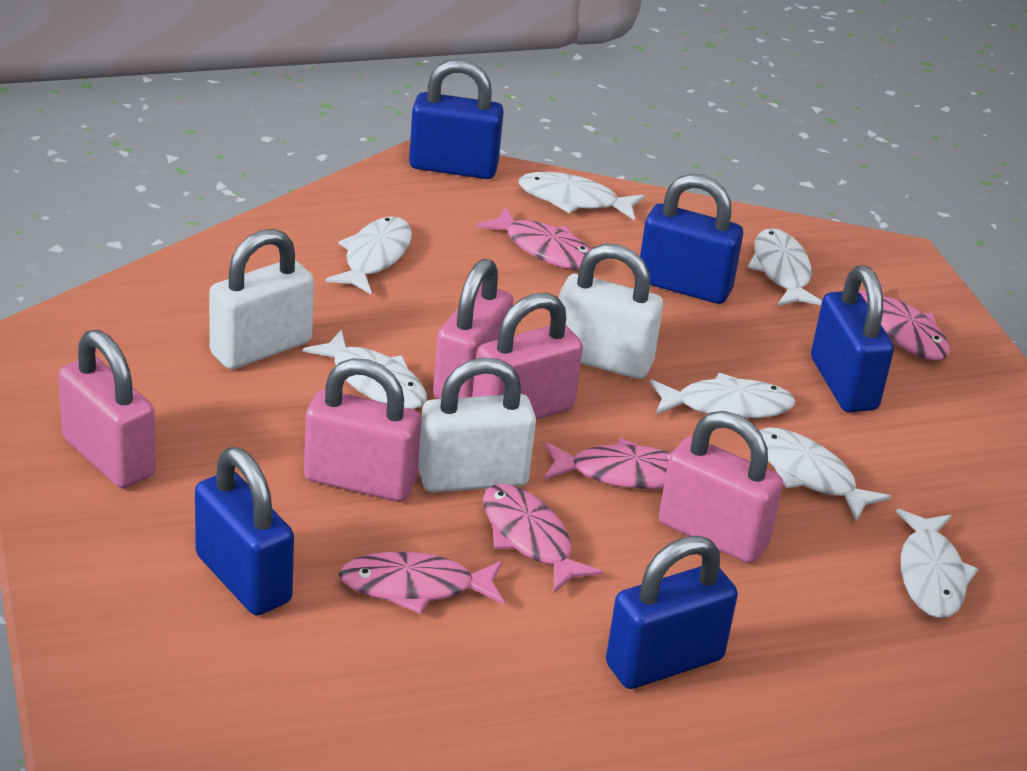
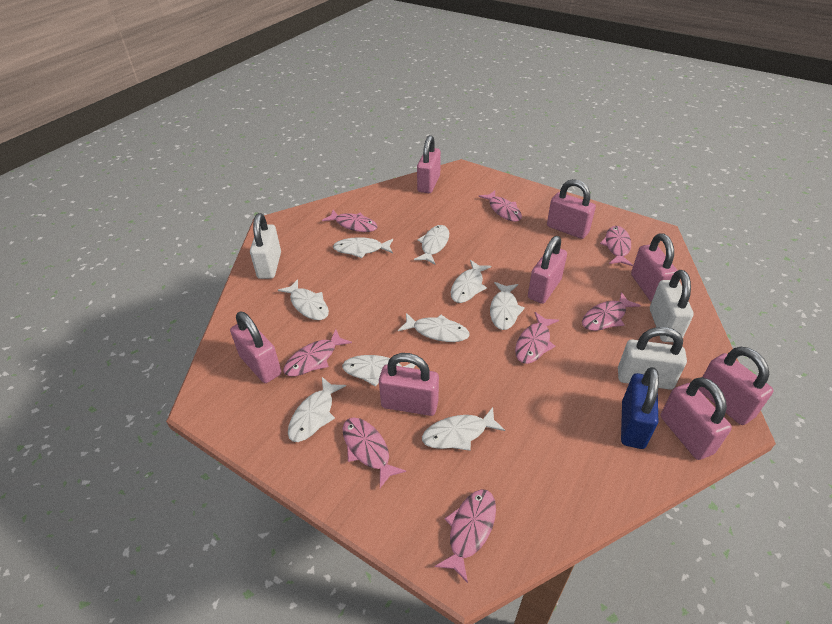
blue padlock: 5 -> 1
pink fish: 5 -> 8
pink padlock: 5 -> 8
white fish: 7 -> 9

